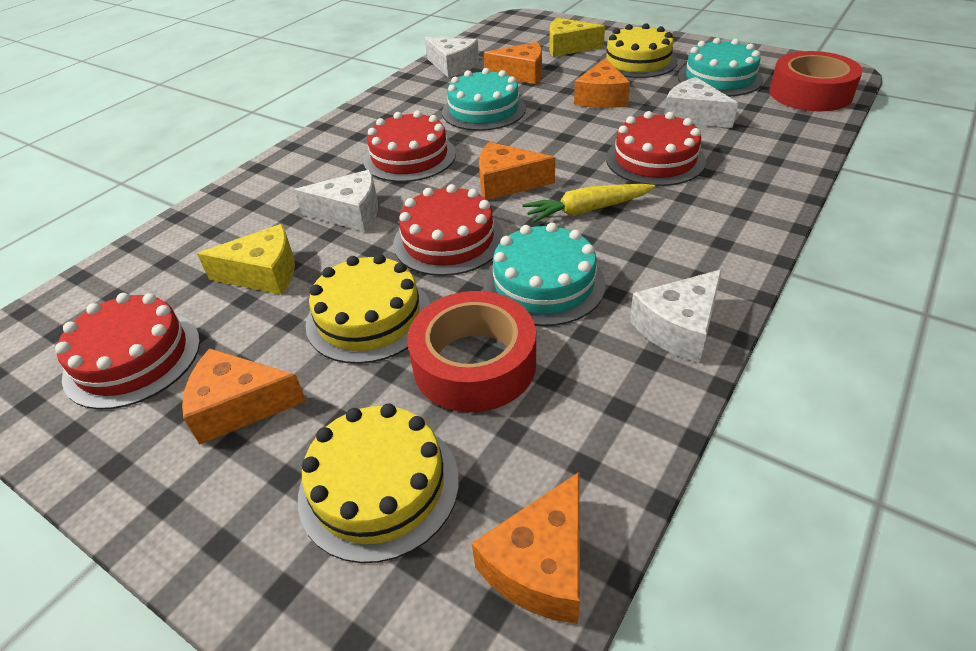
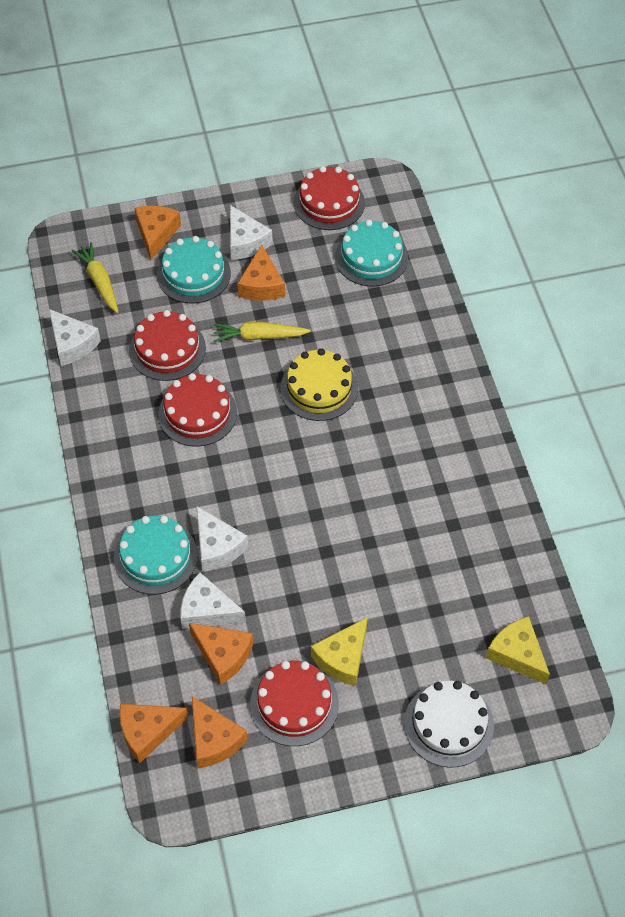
red tape: 2 -> 0
white cake: 0 -> 1
yellow cake: 3 -> 1
yellow carrot: 1 -> 2

